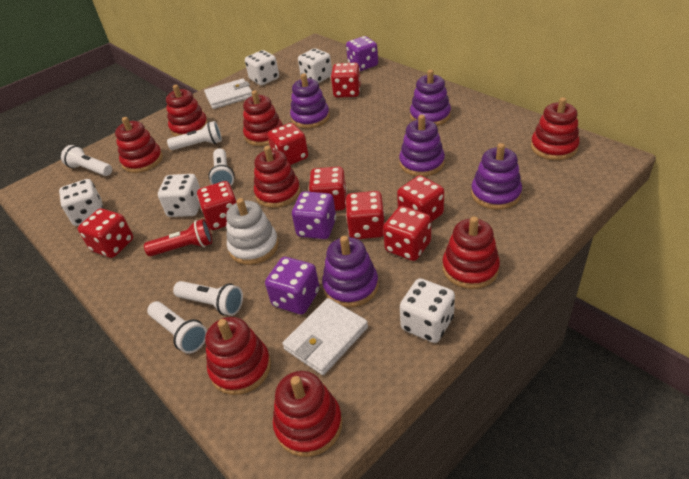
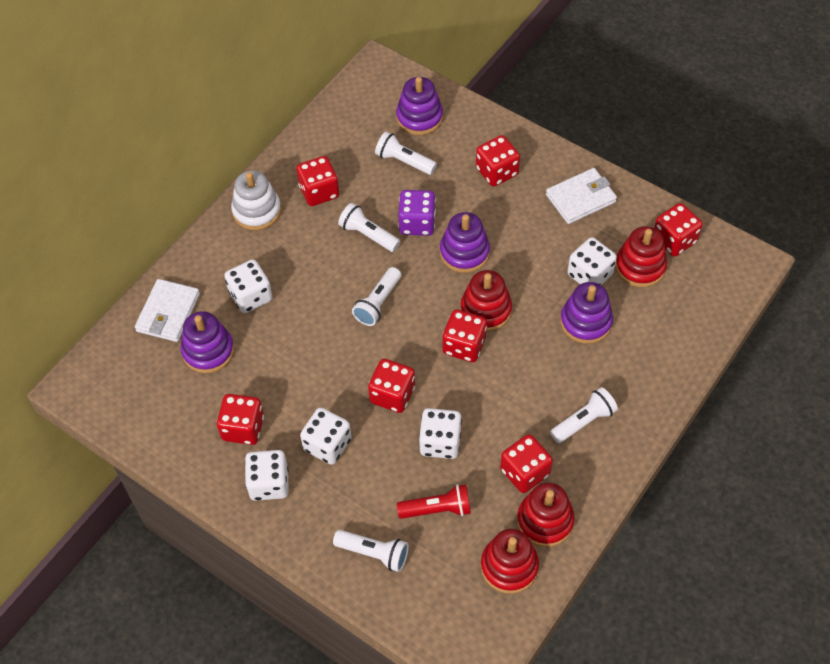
purple dice: 3 -> 1
purple stacking toy: 5 -> 4
red dice: 8 -> 7
red stacking toy: 8 -> 4

